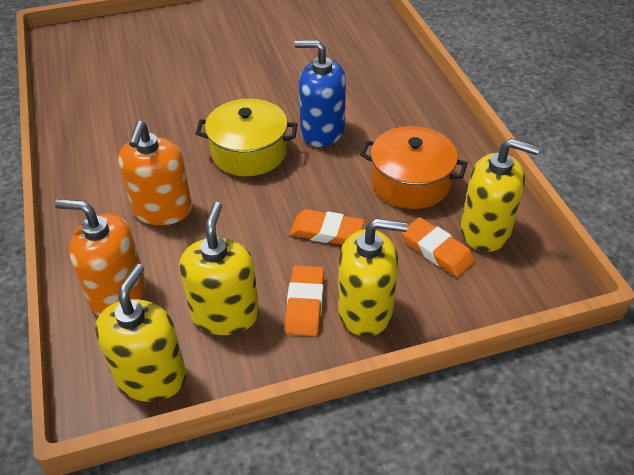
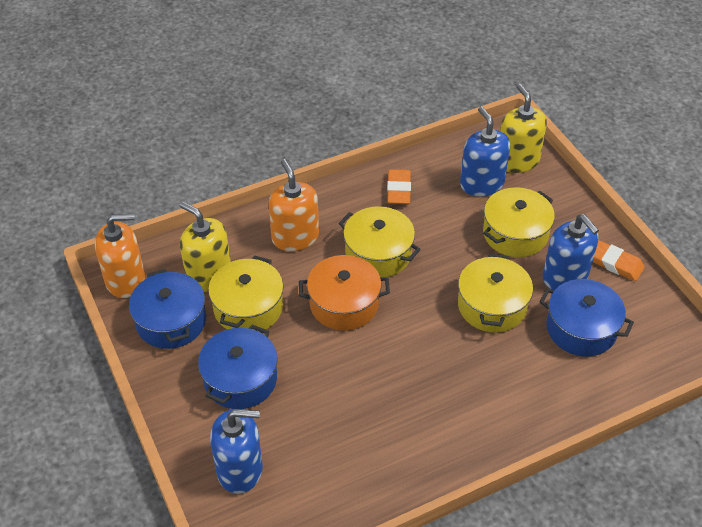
blue pot: 0 -> 3
blue soap dispenser: 1 -> 3
orange eraser: 3 -> 2
yellow pot: 1 -> 4
yellow soap dispenser: 4 -> 2

